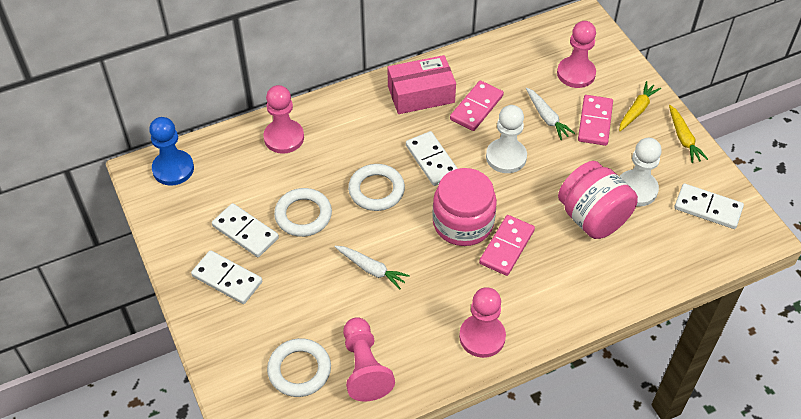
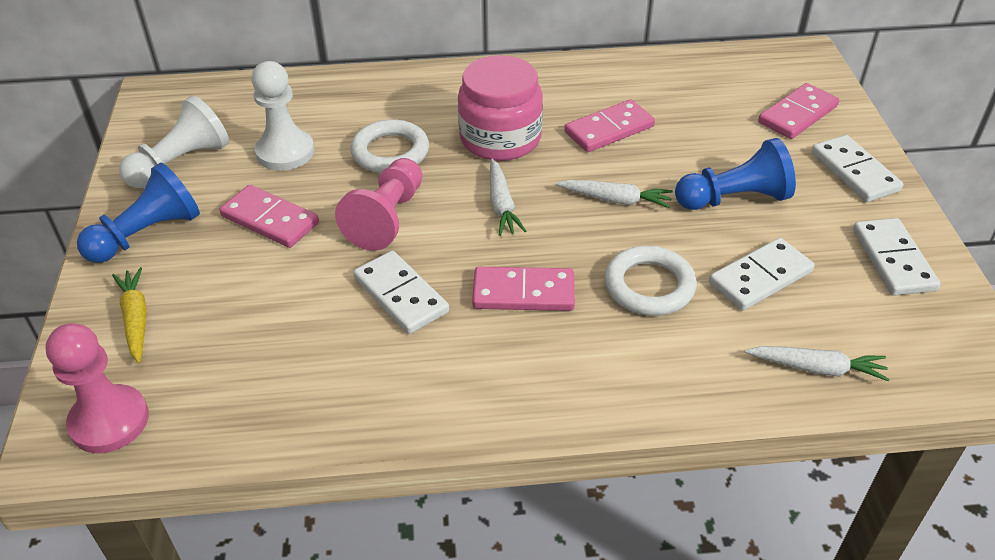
blue pawn: 1 -> 2
pink box: 1 -> 0
pink domino: 3 -> 4
pink jar: 2 -> 1
pink pawn: 4 -> 2
white carrot: 2 -> 3
white ring: 3 -> 2
yellow carrot: 2 -> 1

